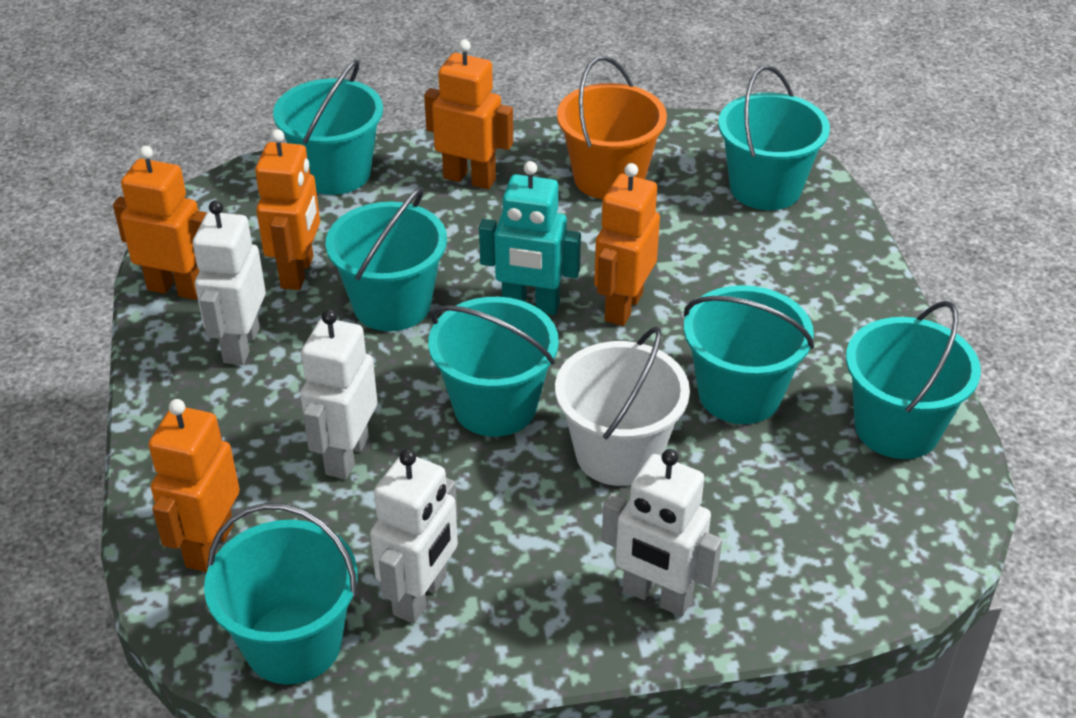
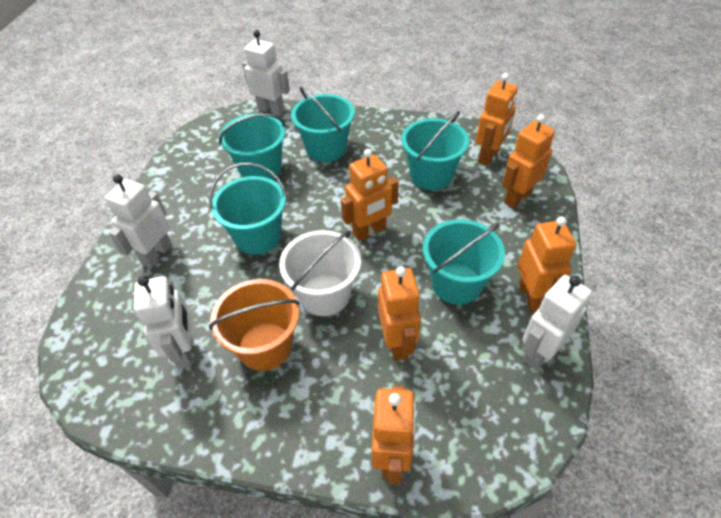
orange robot: 5 -> 6
turquoise bucket: 7 -> 5
turquoise robot: 1 -> 0

